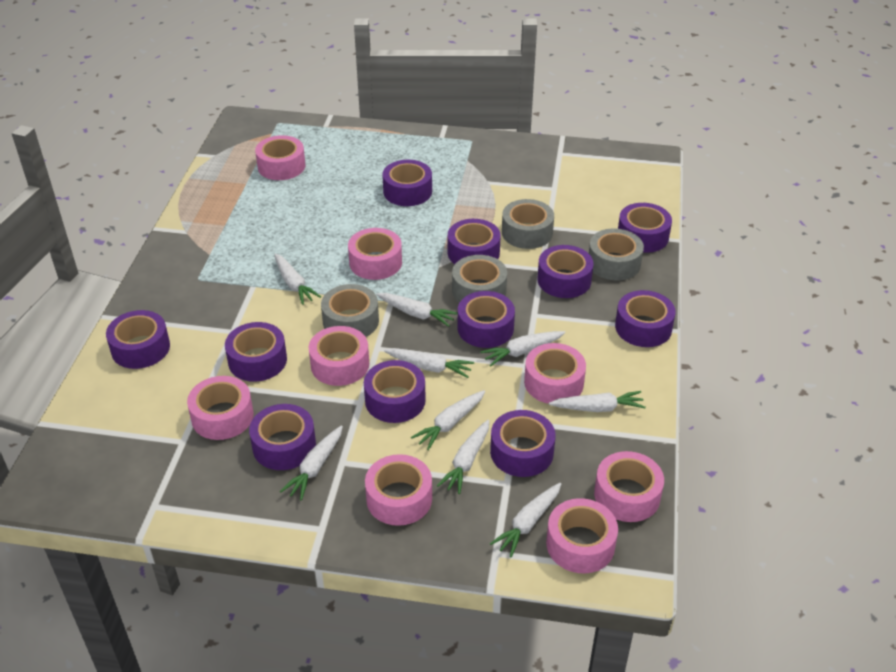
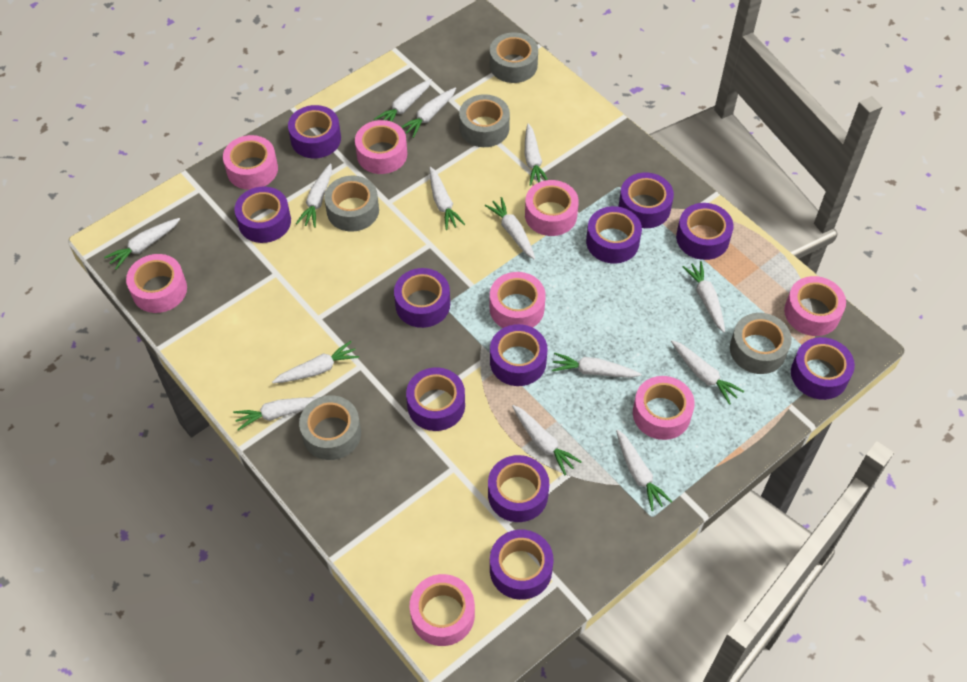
grey tape: 4 -> 5
white carrot: 9 -> 14

